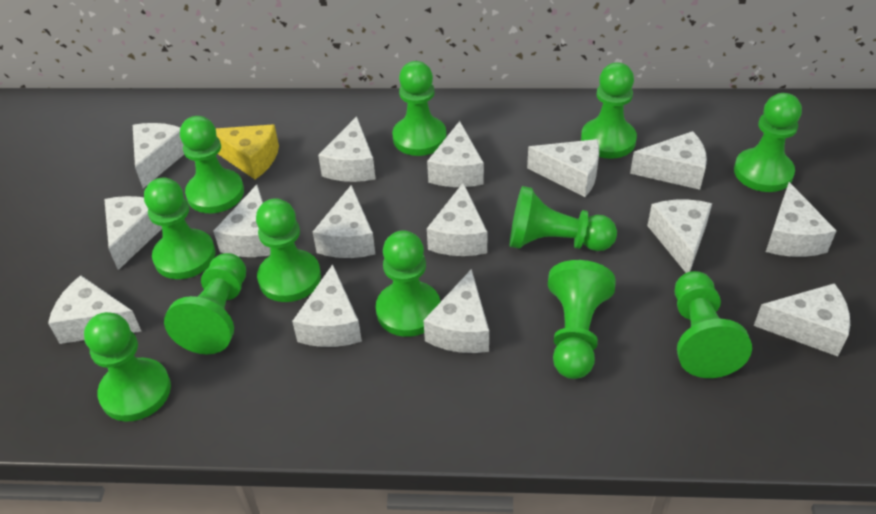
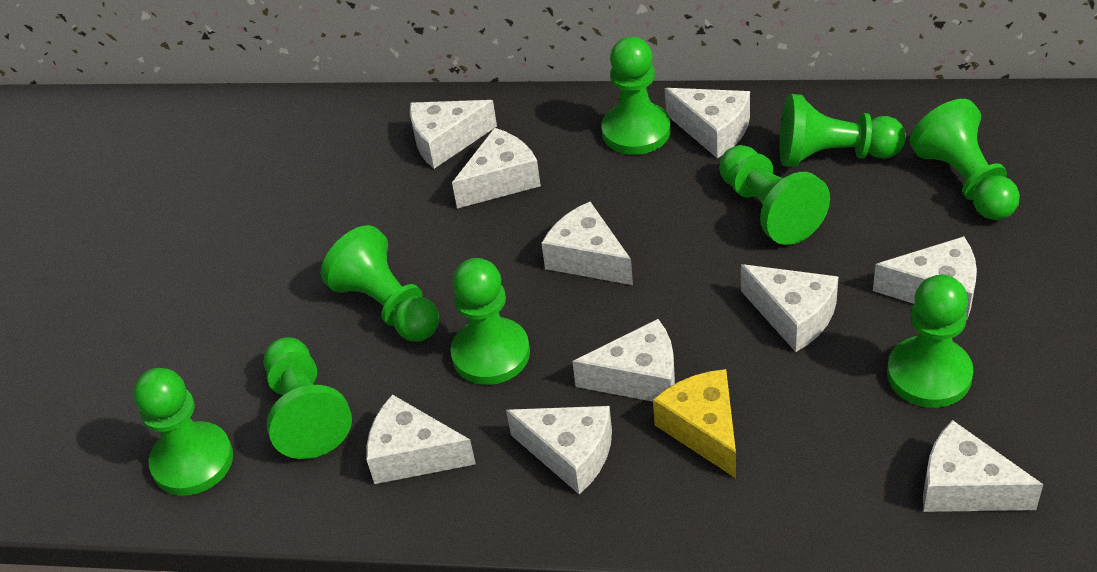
green pawn: 12 -> 9
white cheese: 15 -> 10

